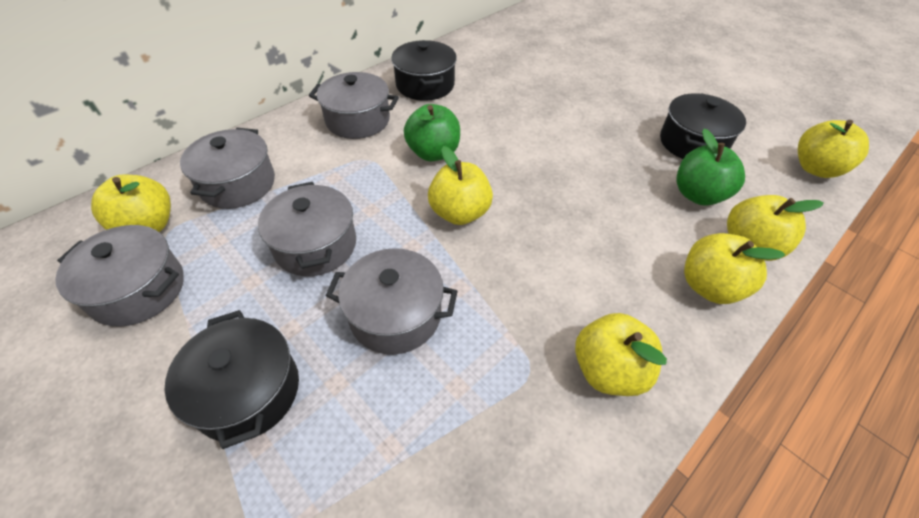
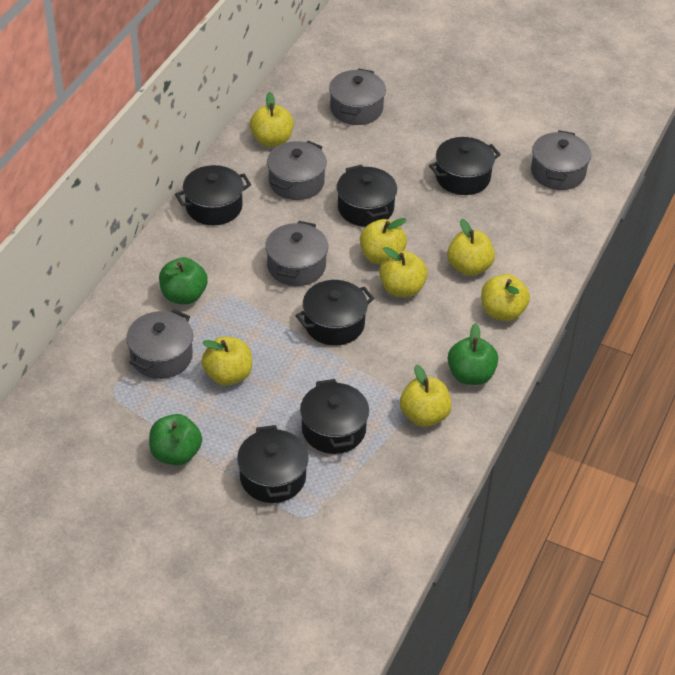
black pot: 3 -> 6
green apple: 2 -> 3
yellow apple: 6 -> 7

